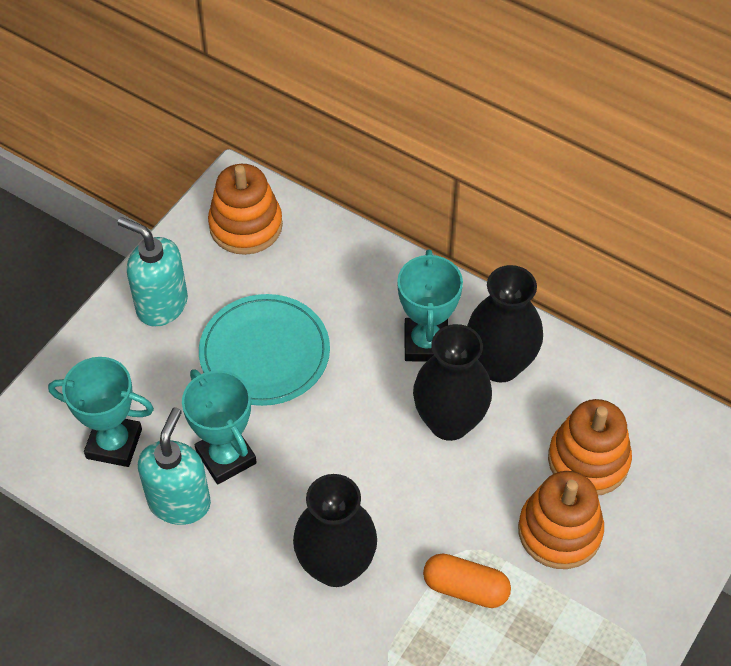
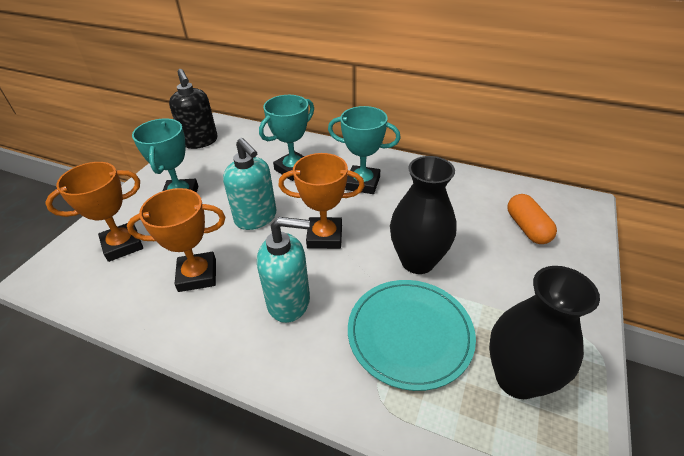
black soap dispenser: 0 -> 1
black vase: 3 -> 2
orange stacking toy: 3 -> 0
orange trophy: 0 -> 3

